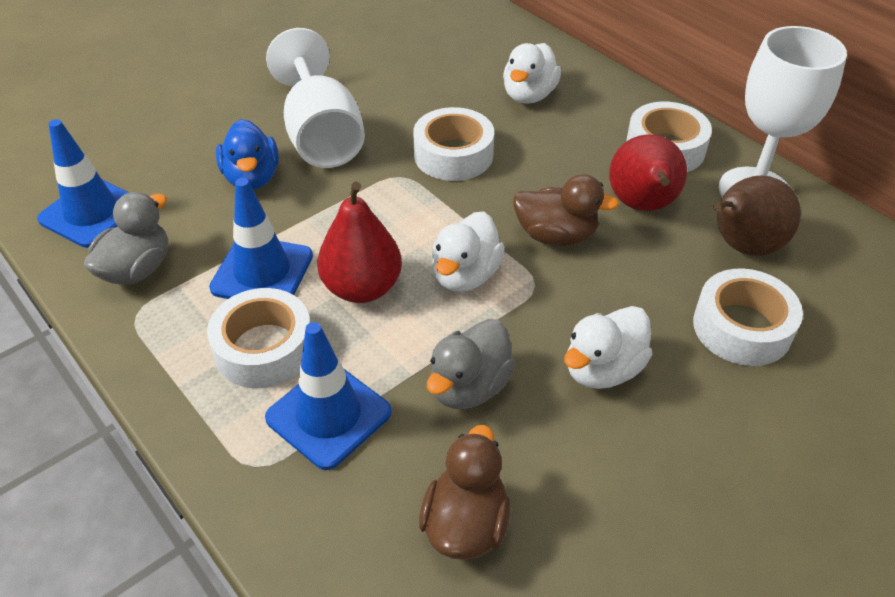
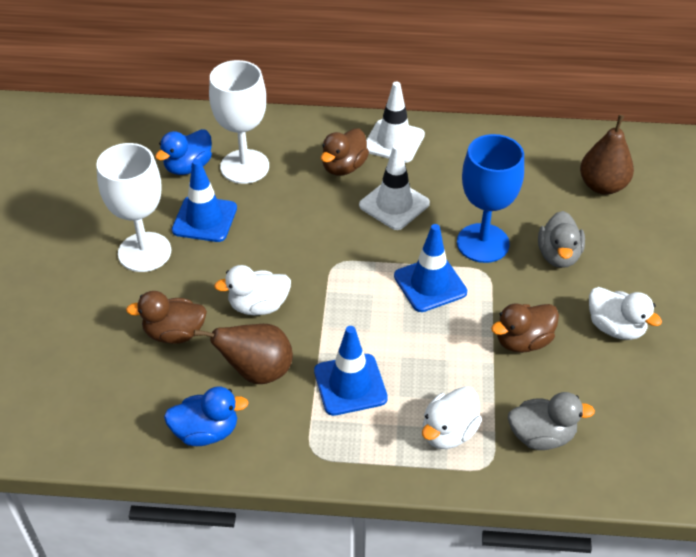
blue duck: 1 -> 2
blue goblet: 0 -> 1
brown duck: 2 -> 3
brown pear: 1 -> 2
red pear: 2 -> 0
white tape: 4 -> 0
white traffic cone: 0 -> 2

